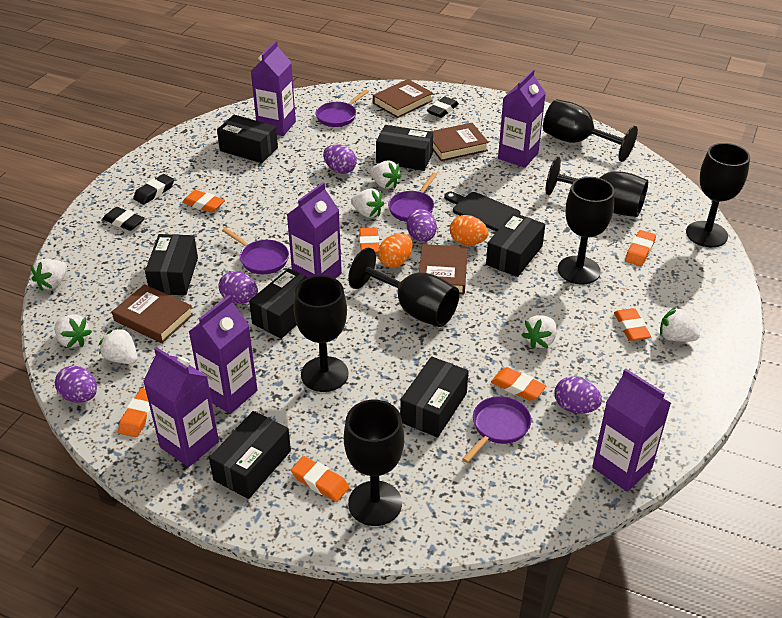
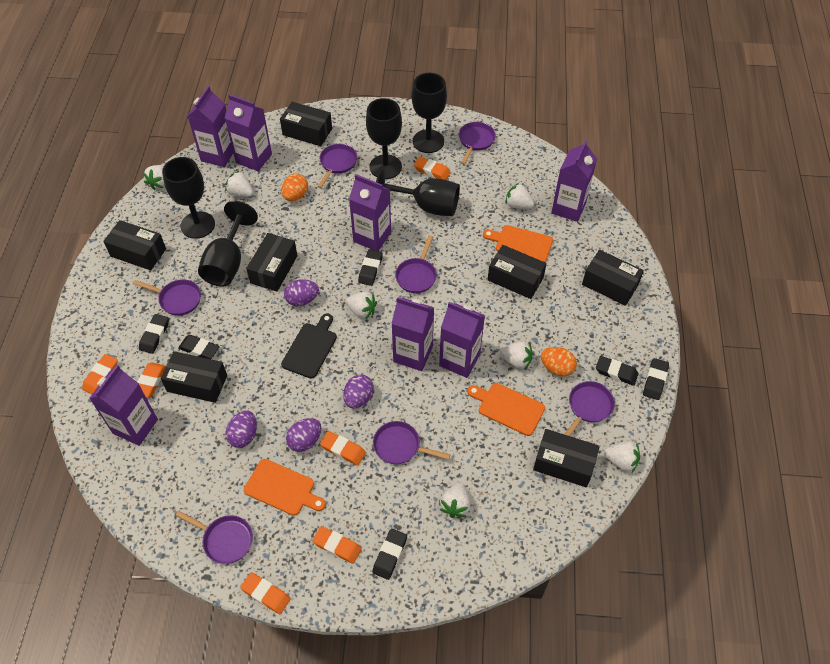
black eraser: 3 -> 6
black goblet: 7 -> 5
brown book: 4 -> 0
orange cutting board: 0 -> 3
orange eraser: 7 -> 6
purple carton: 6 -> 7
purple egg: 5 -> 4
purple pan: 4 -> 7

